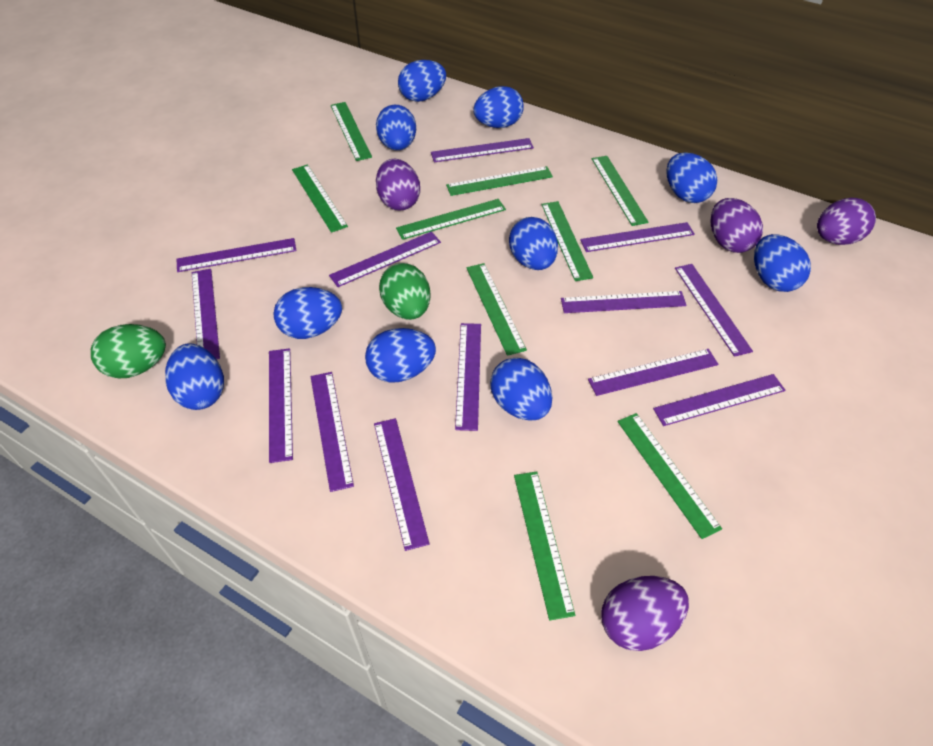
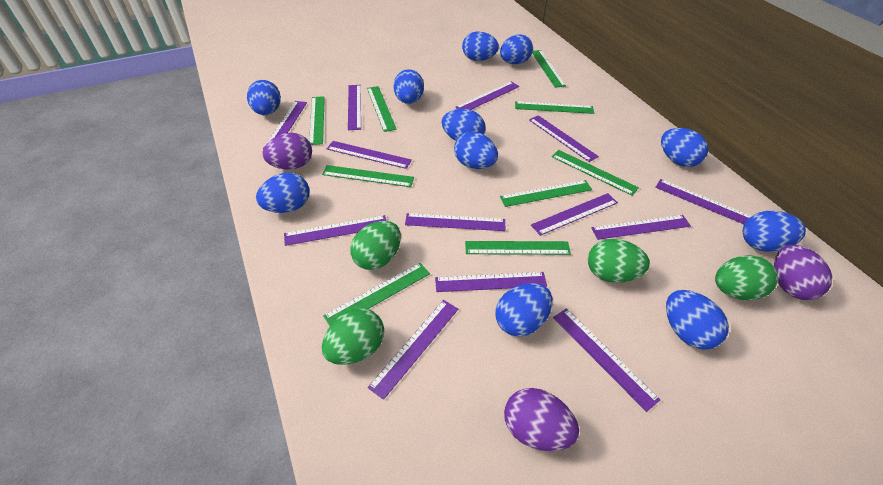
blue egg: 10 -> 11
green egg: 2 -> 4
purple egg: 4 -> 3

